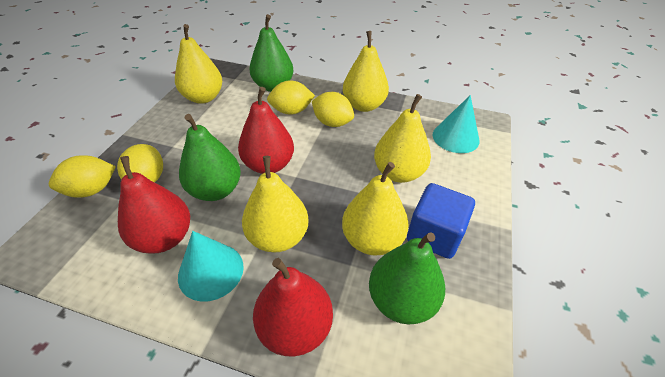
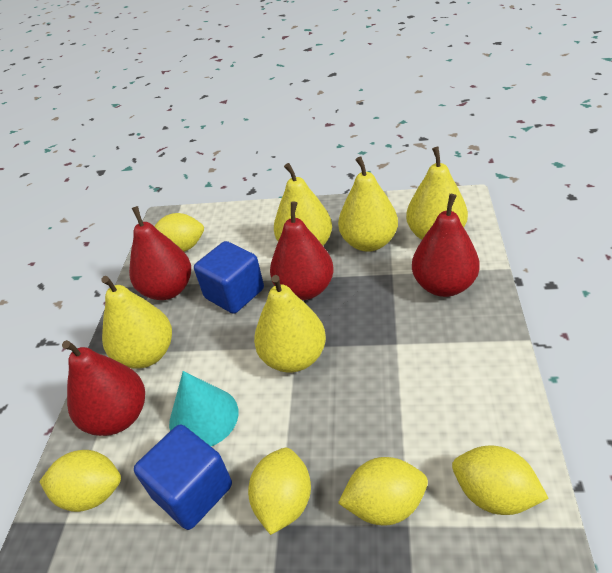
blue cube: 1 -> 2
green pear: 3 -> 0
red pear: 3 -> 4
turquoise cone: 2 -> 1
yellow lemon: 4 -> 5

